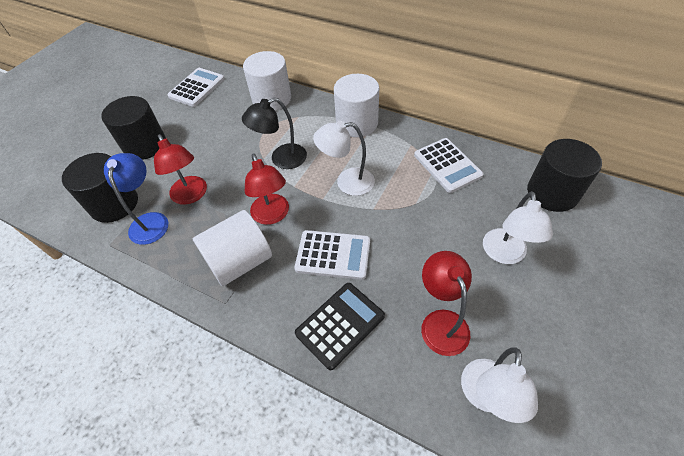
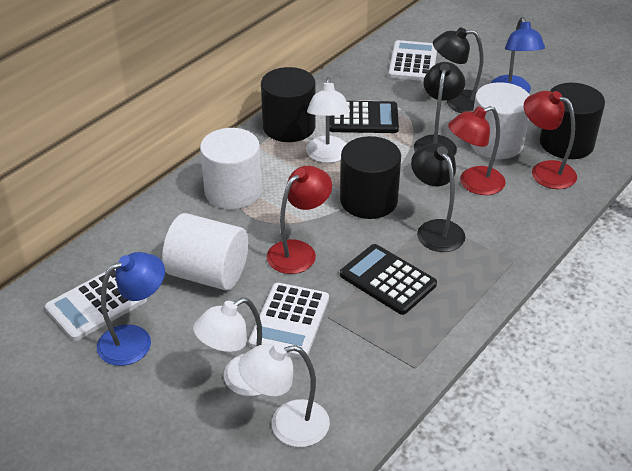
black calculator: 1 -> 2
black lamp: 1 -> 3
blue lamp: 1 -> 2

